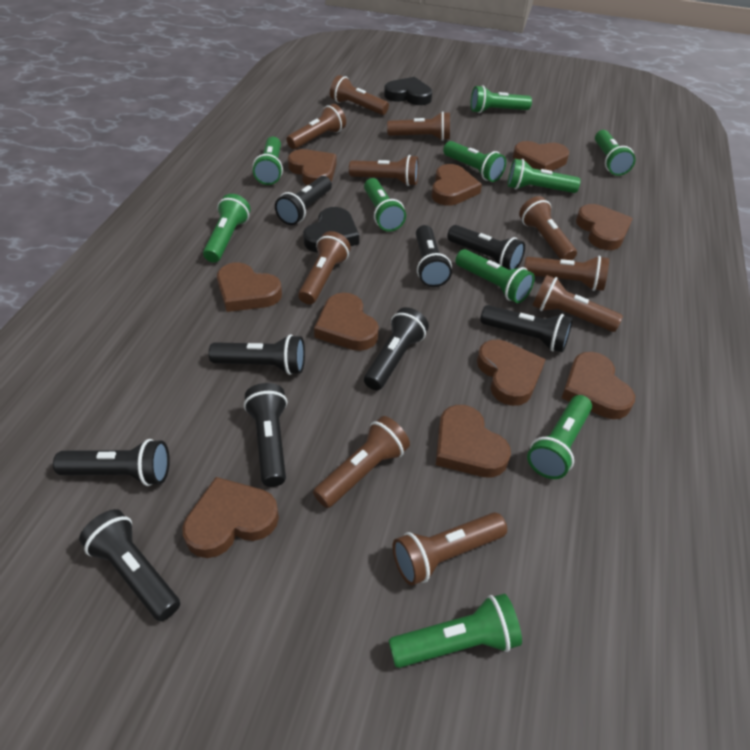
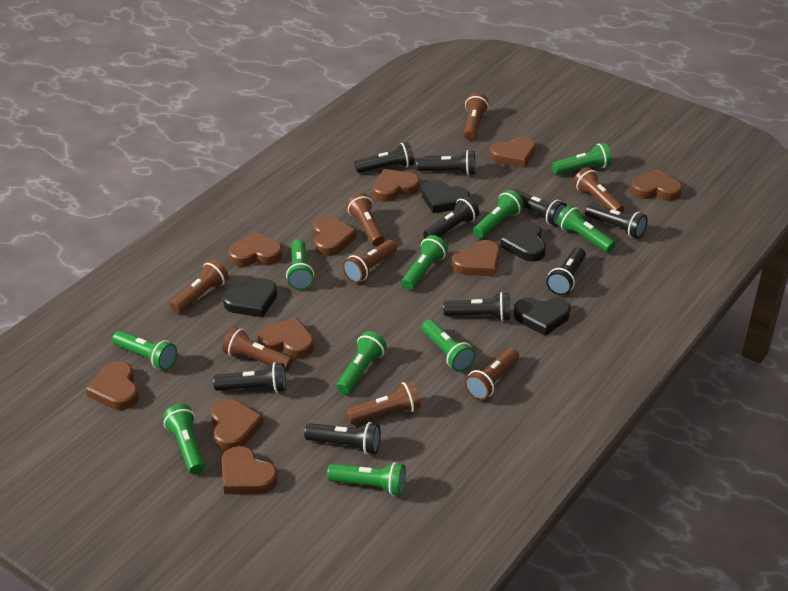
black heart: 2 -> 4
brown flashlight: 10 -> 8

